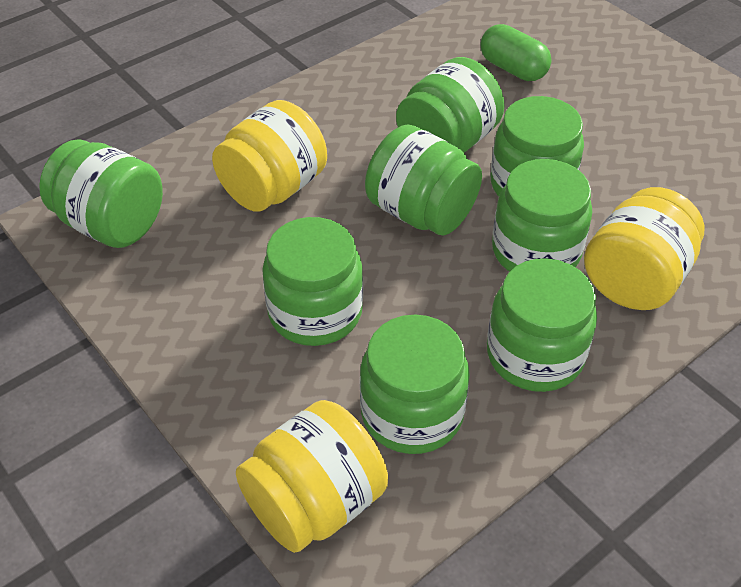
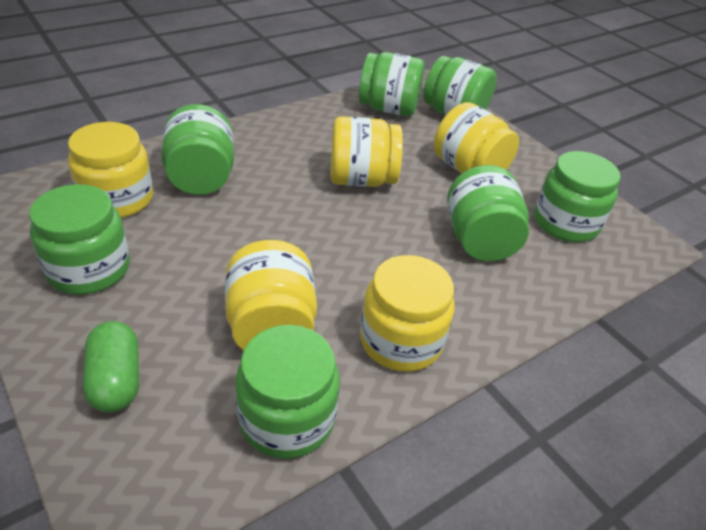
green jar: 8 -> 7
yellow jar: 3 -> 5

